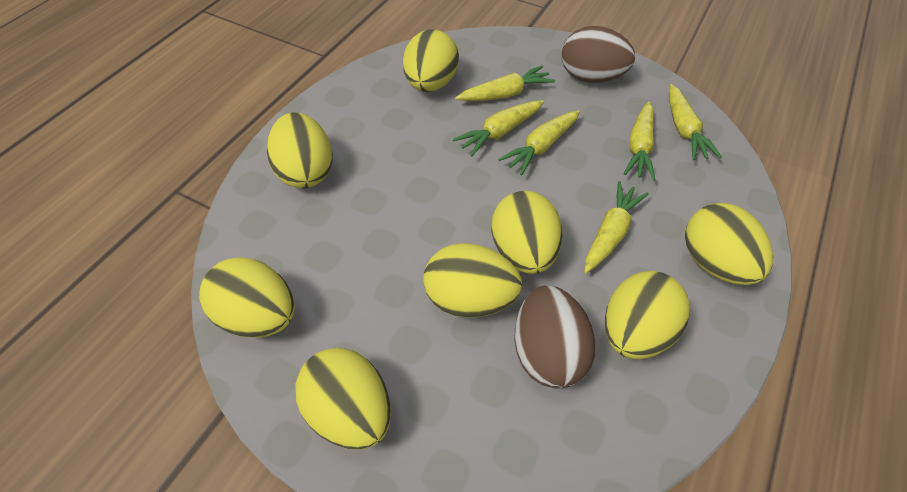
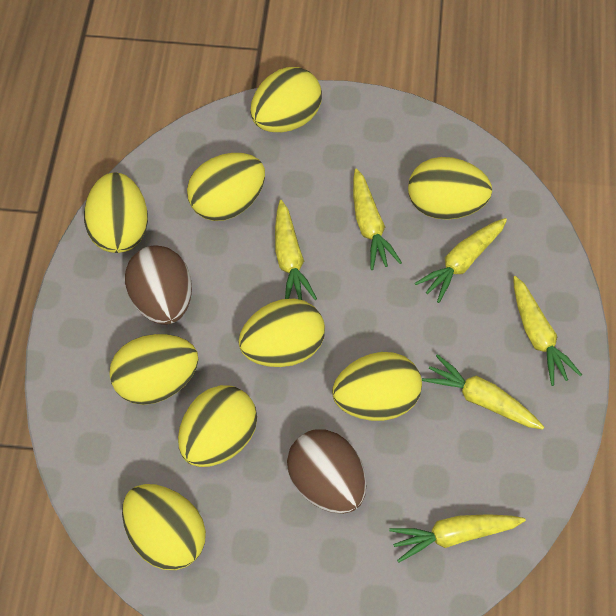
yellow egg: 8 -> 9

